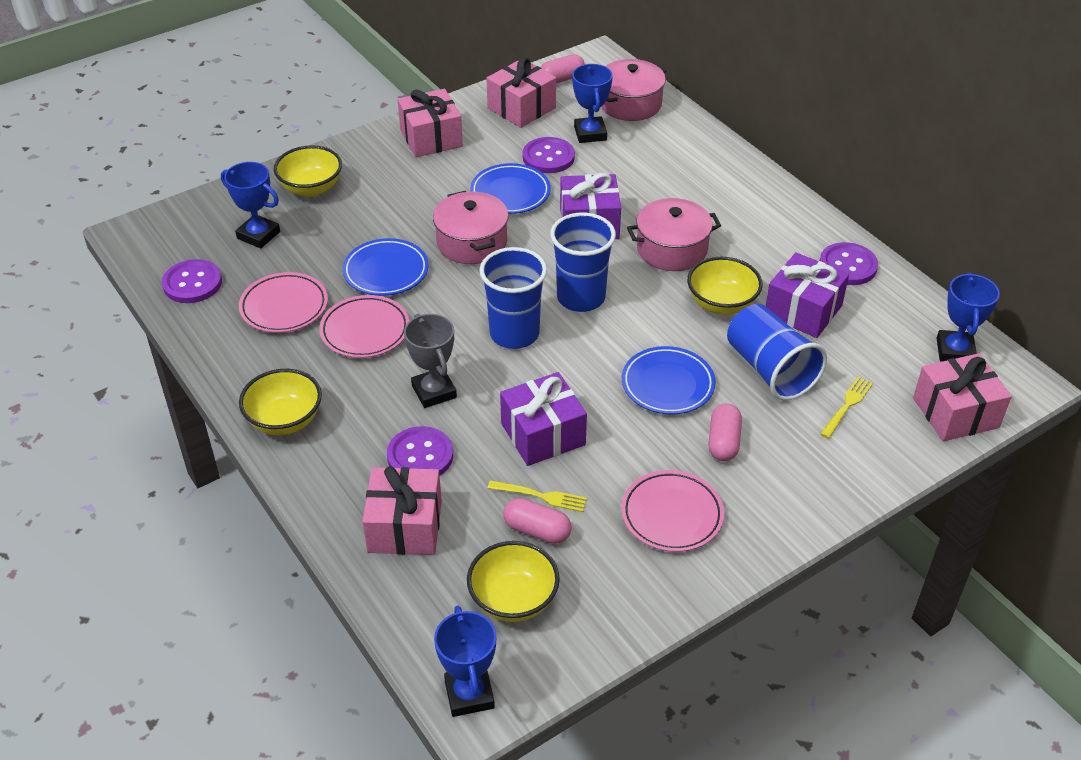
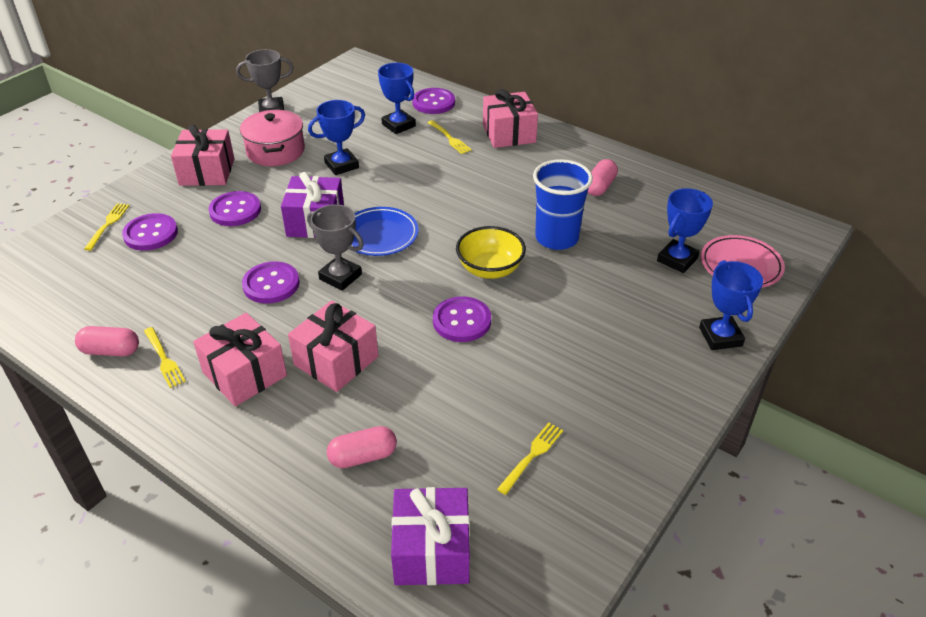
blue cup: 3 -> 1
blue plate: 3 -> 1
grey trophy: 1 -> 2
pink plate: 3 -> 1
pink pot: 3 -> 1
purple button: 4 -> 5
purple gift: 3 -> 2
yellow bowl: 4 -> 1
yellow fork: 2 -> 4

